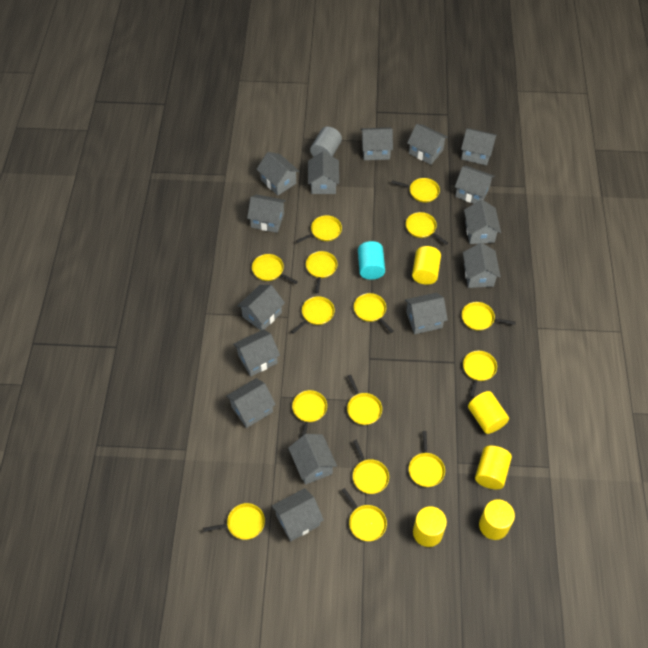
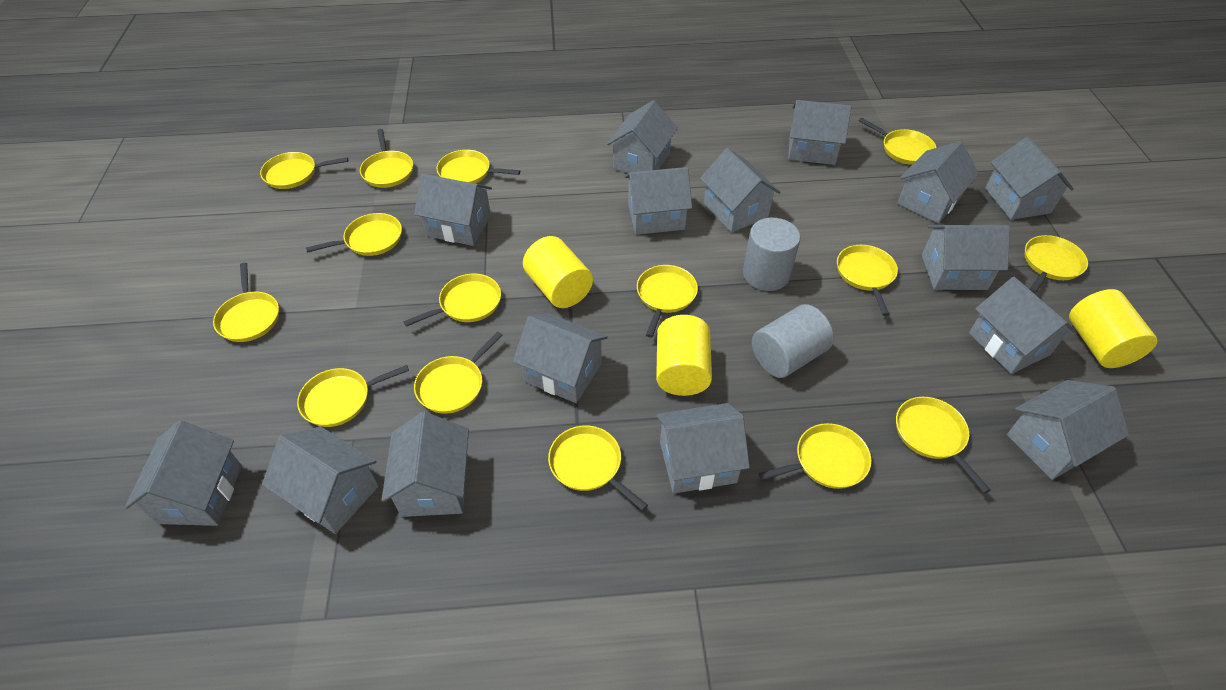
grey cylinder: 1 -> 2
turquoise cylinder: 1 -> 0
yellow cylinder: 5 -> 3

